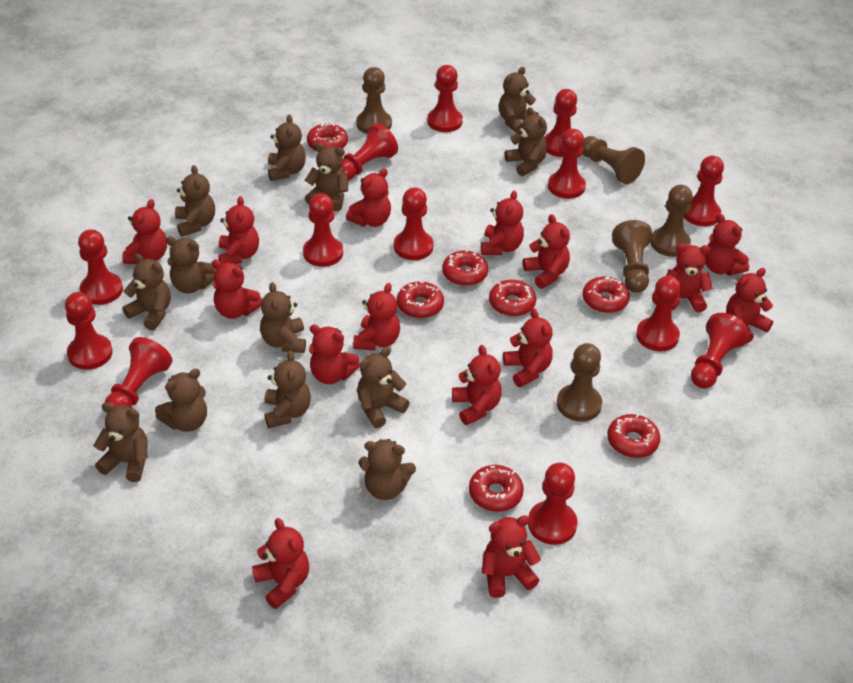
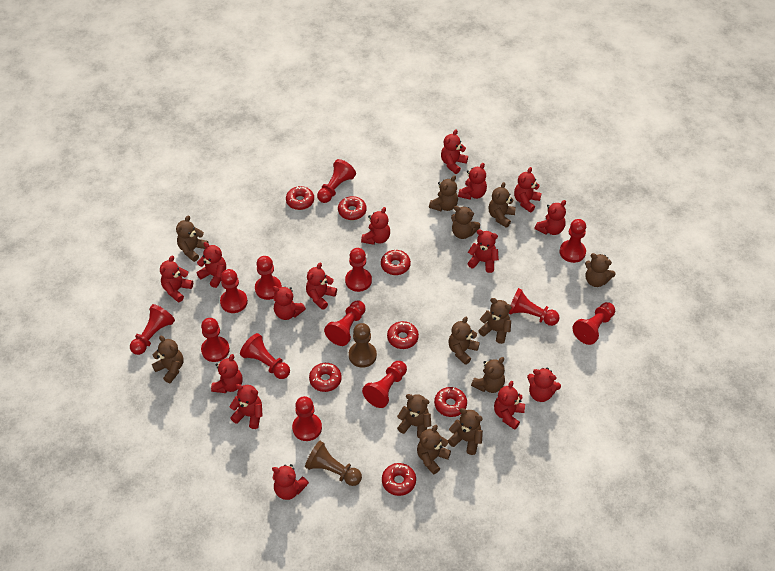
brown pawn: 5 -> 2
brown teddy bear: 13 -> 12

